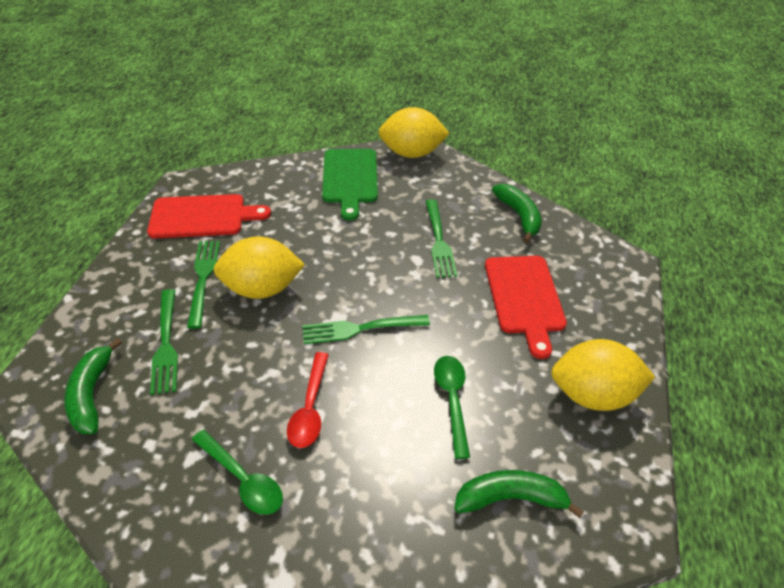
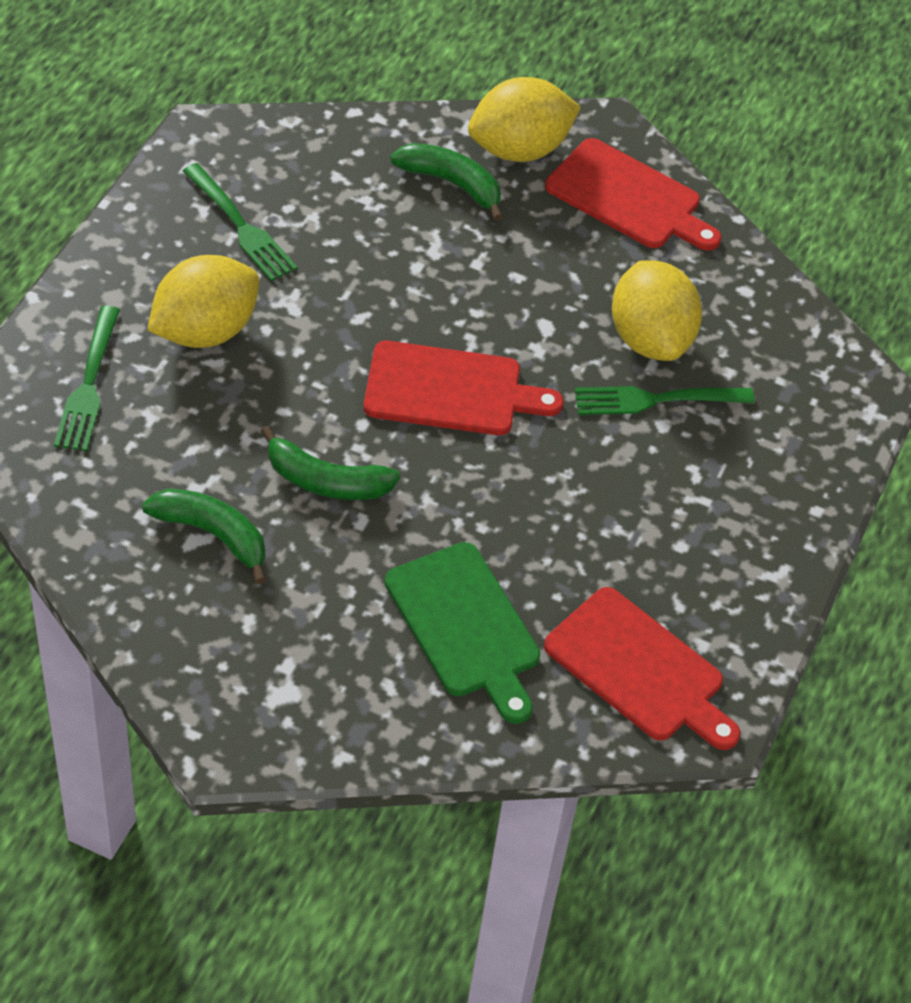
green fork: 4 -> 3
green spoon: 2 -> 0
red cutting board: 2 -> 3
red spoon: 1 -> 0

